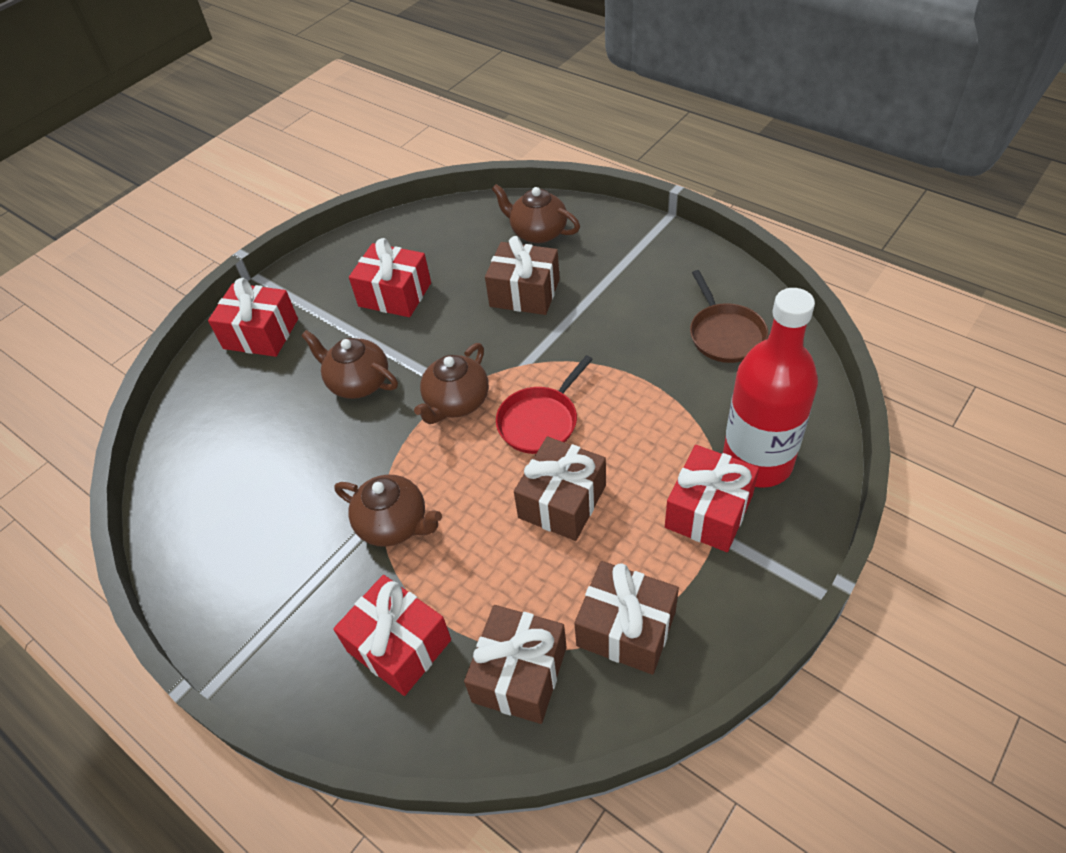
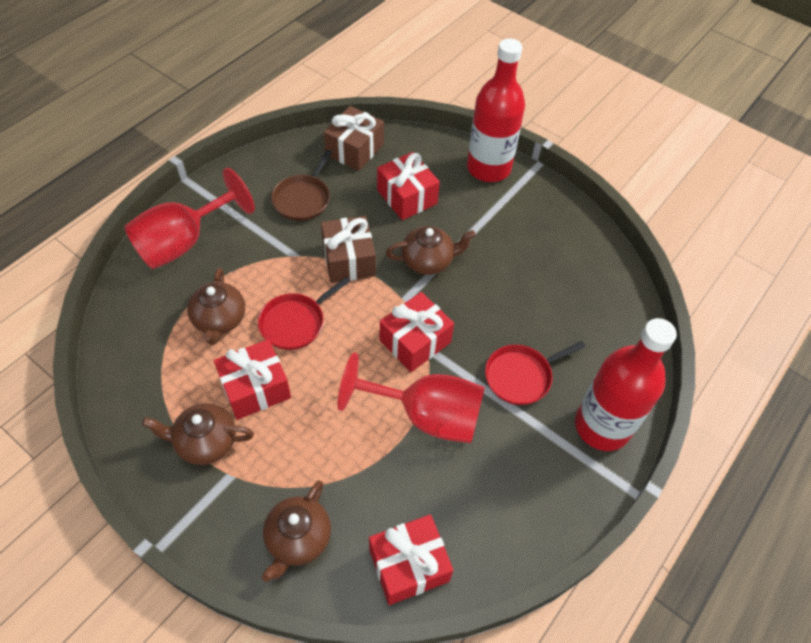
brown gift: 4 -> 2
red bottle: 1 -> 2
red goblet: 0 -> 2
red pan: 1 -> 2

